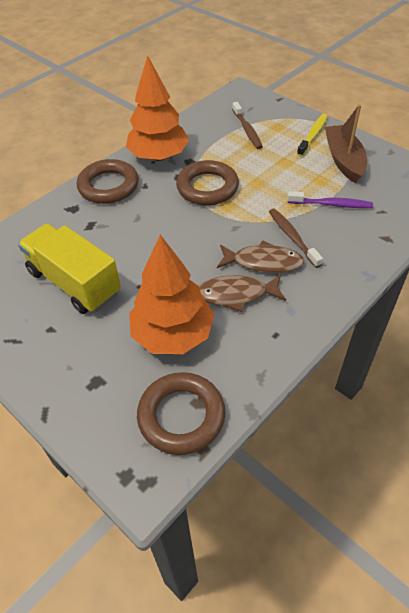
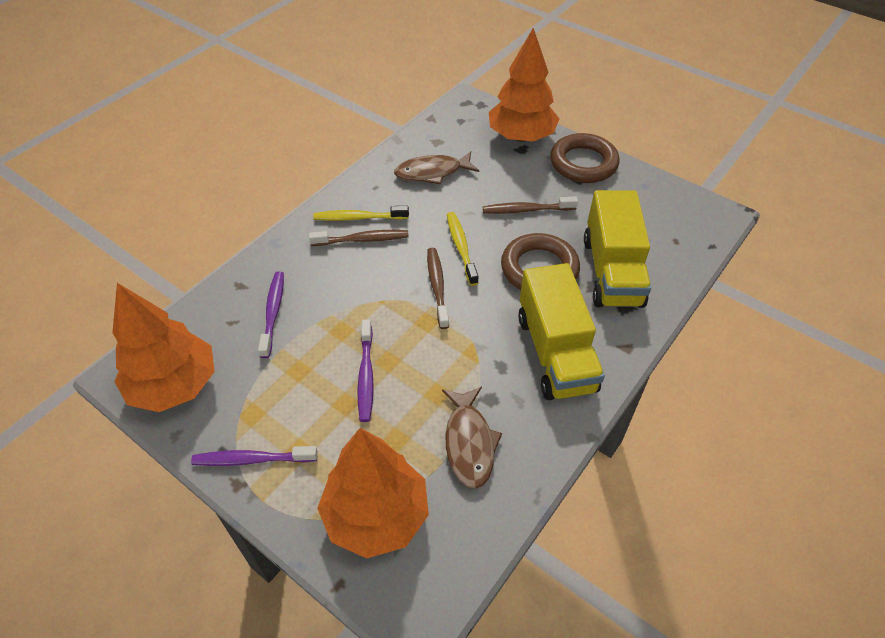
brown boat: 1 -> 0
brown ring: 3 -> 2
brown toothbrush: 2 -> 3
orange tree: 2 -> 3
purple toothbrush: 1 -> 3
yellow toothbrush: 1 -> 2
yellow truck: 1 -> 2

